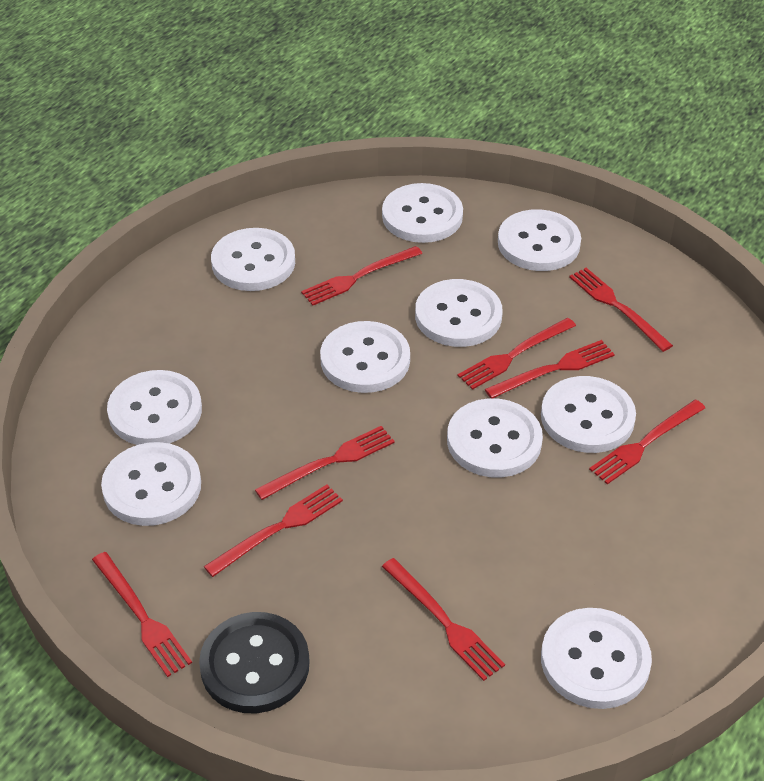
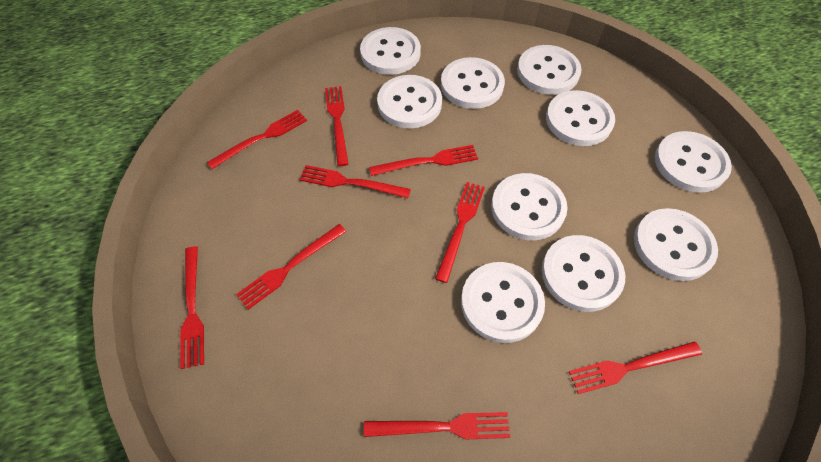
black button: 1 -> 0

